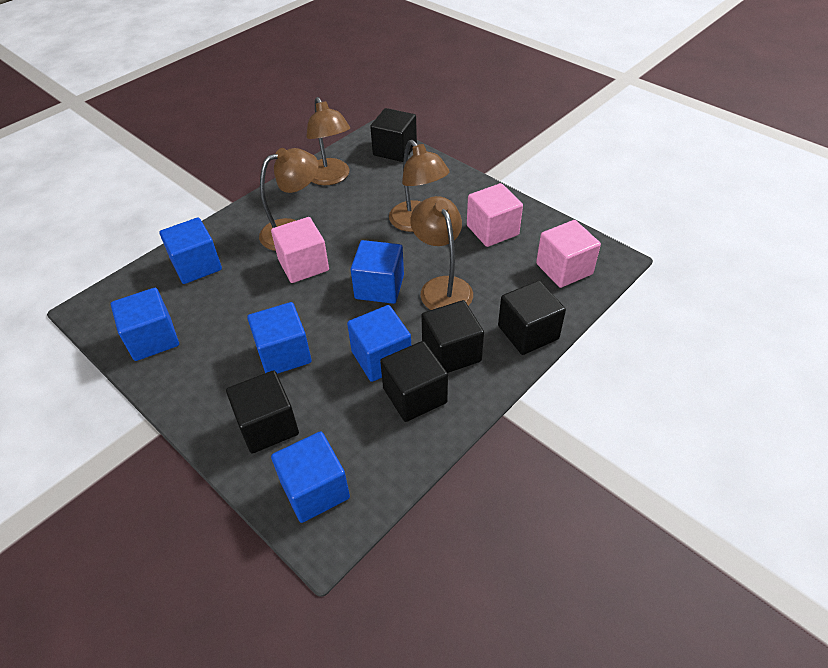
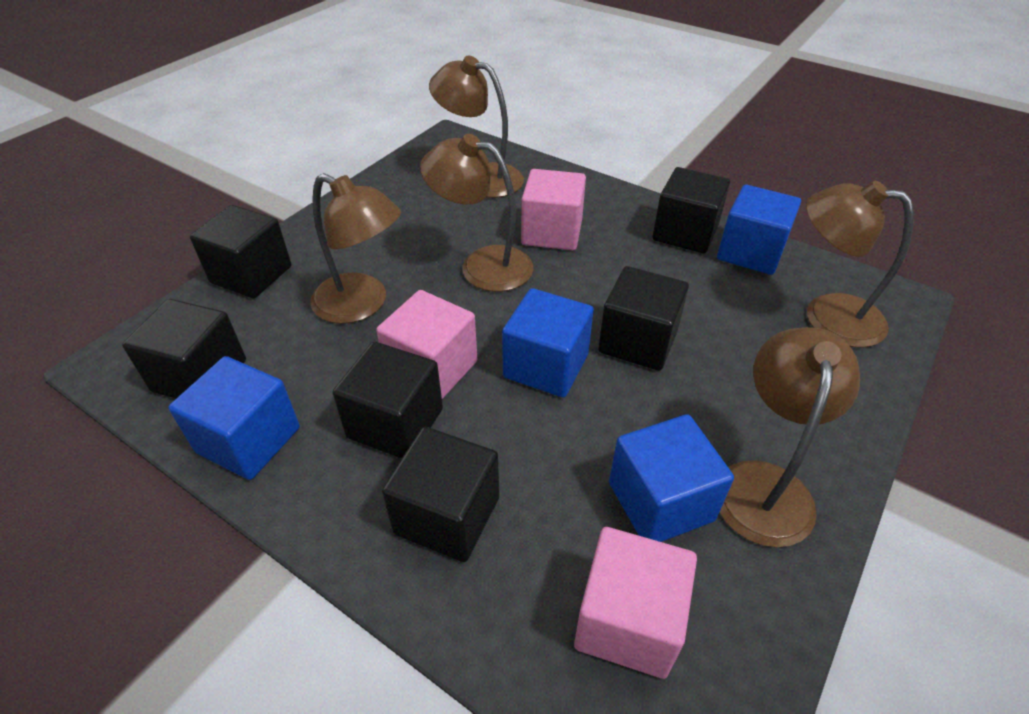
black cube: 5 -> 6
blue cube: 6 -> 4
brown lamp: 4 -> 5

